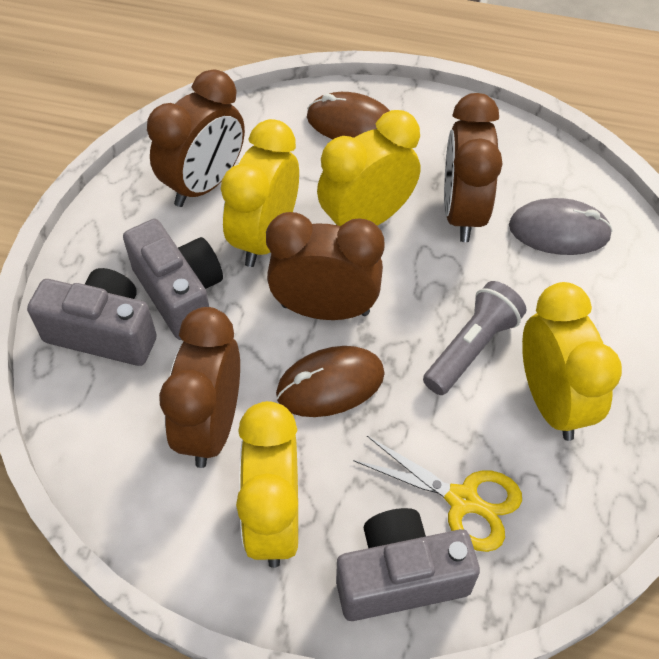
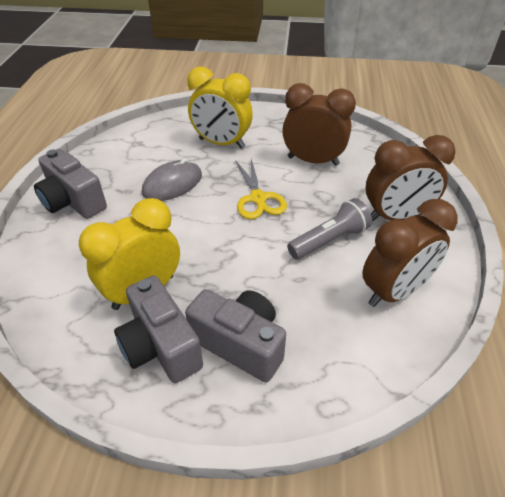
brown clock: 4 -> 3
brown mouse: 2 -> 0
yellow clock: 4 -> 2

